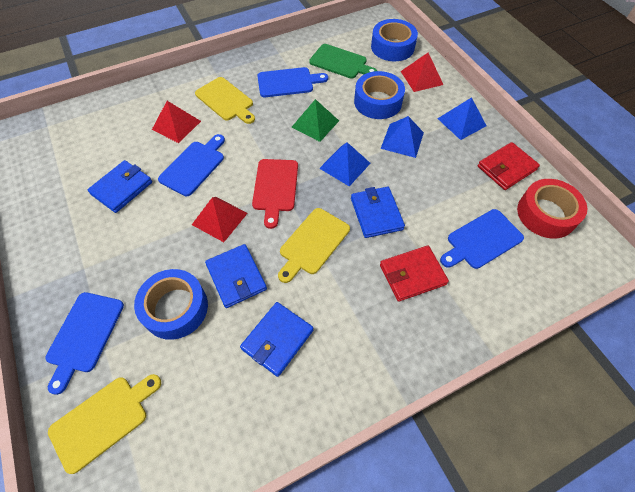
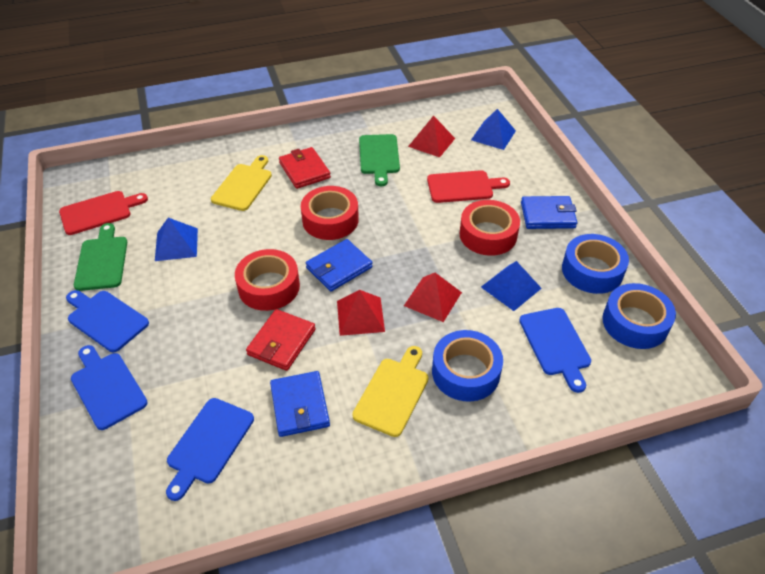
blue wallet: 4 -> 3
green cutting board: 1 -> 2
green pyramid: 1 -> 0
red cutting board: 1 -> 2
red tape: 1 -> 3
yellow cutting board: 3 -> 2

